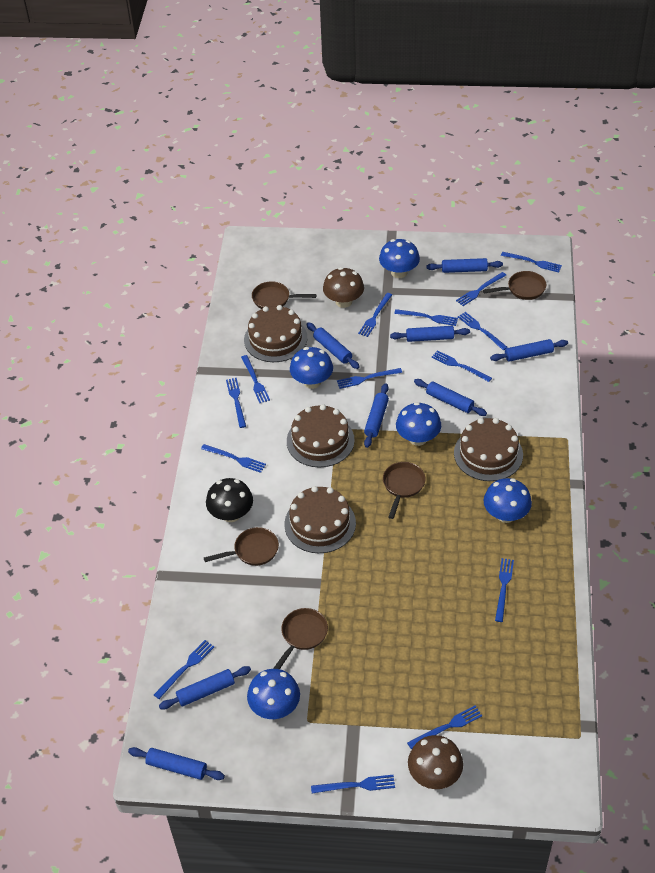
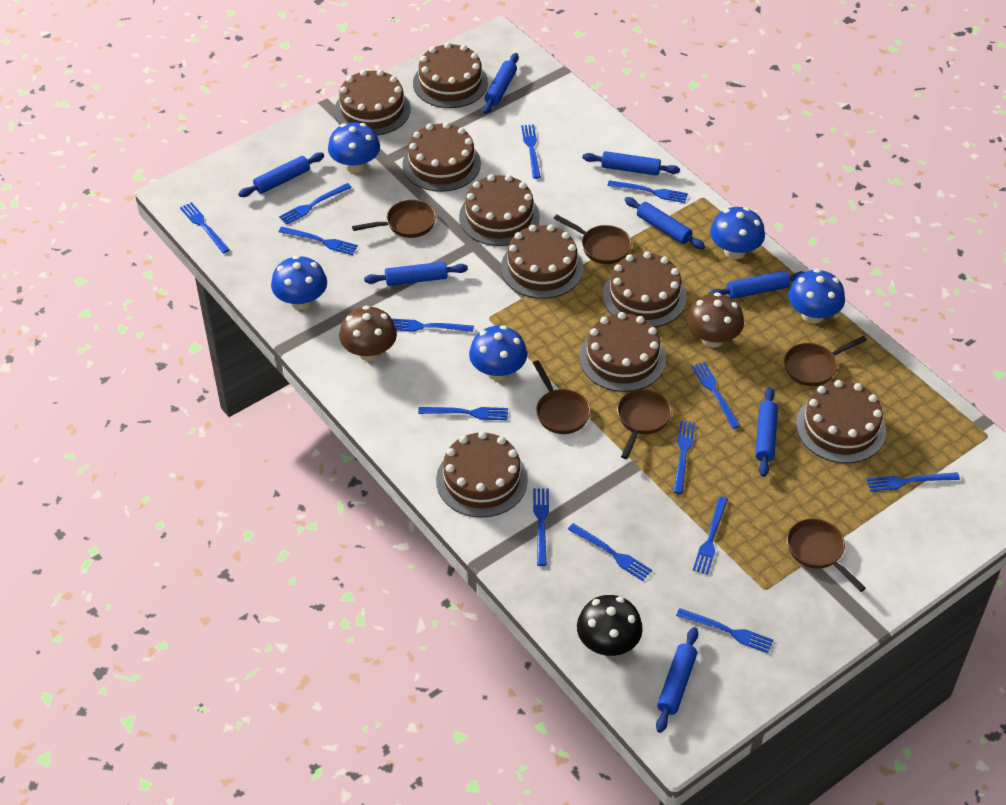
brown cake: 4 -> 9
brown pan: 5 -> 6

